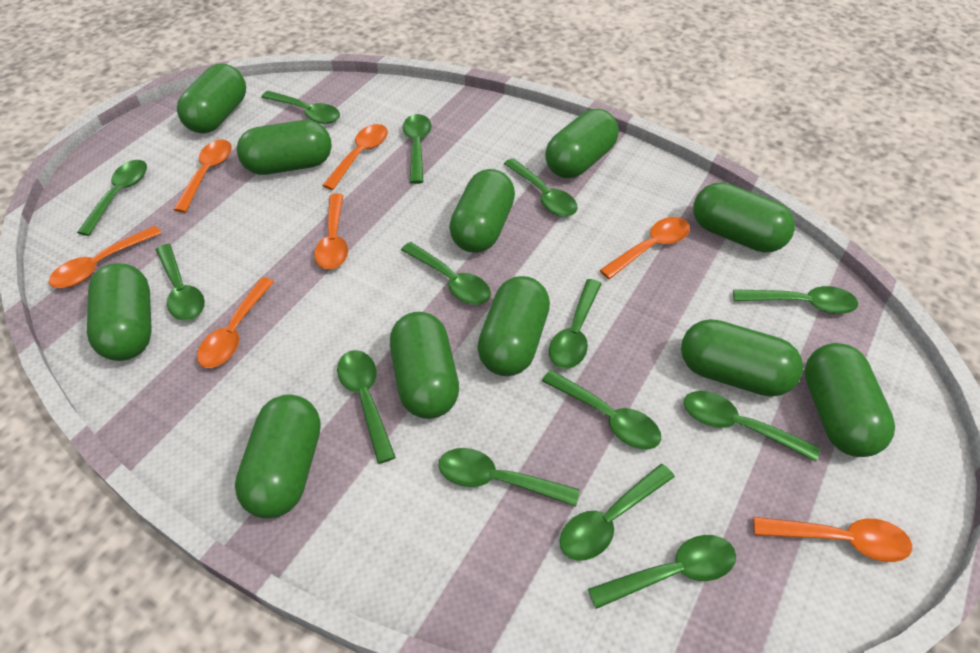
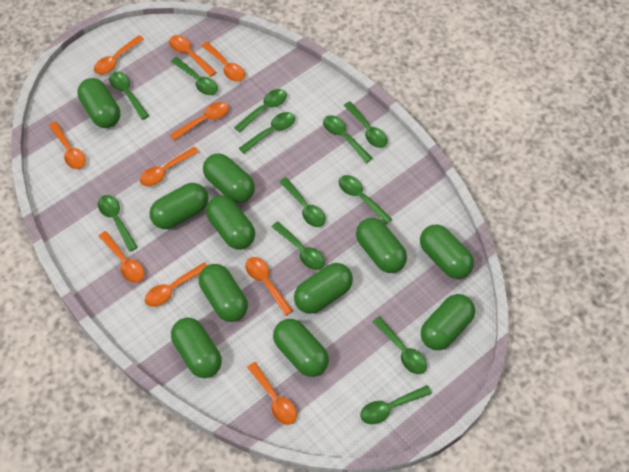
green spoon: 14 -> 12
orange spoon: 7 -> 10

